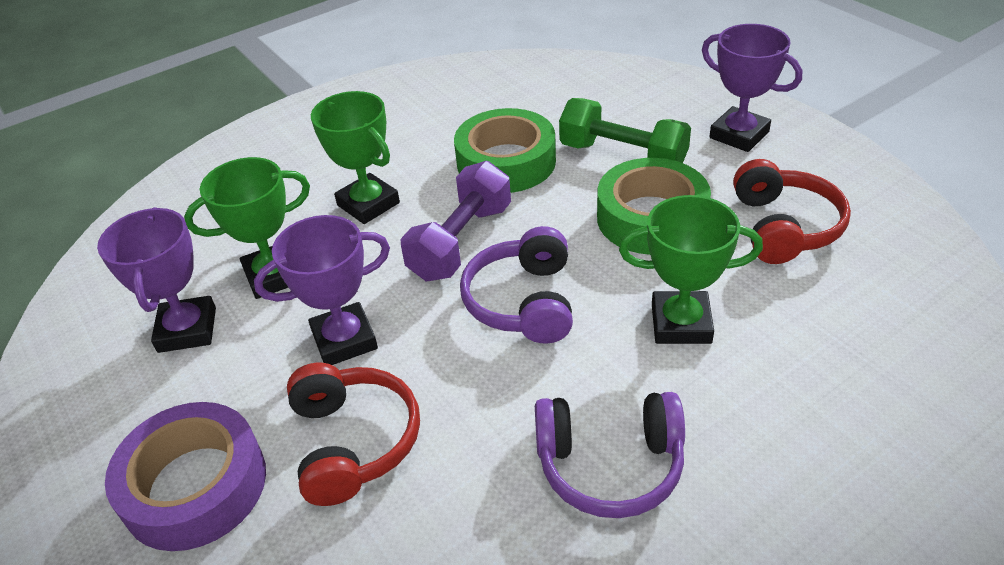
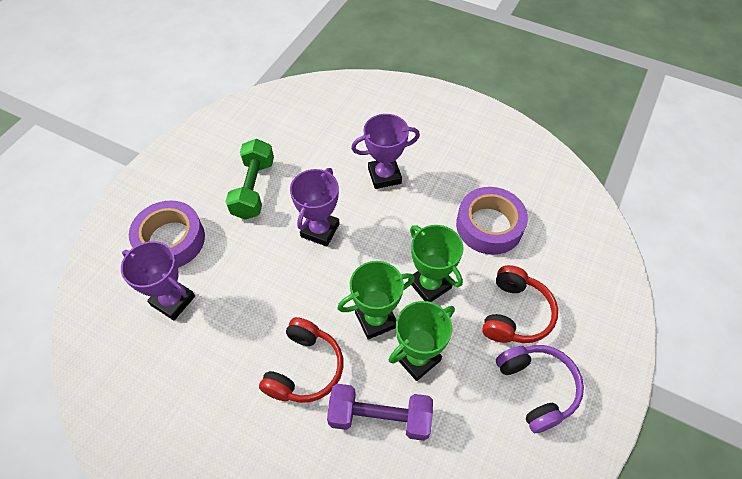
green tape: 2 -> 0
purple headphones: 2 -> 1
purple tape: 1 -> 2

